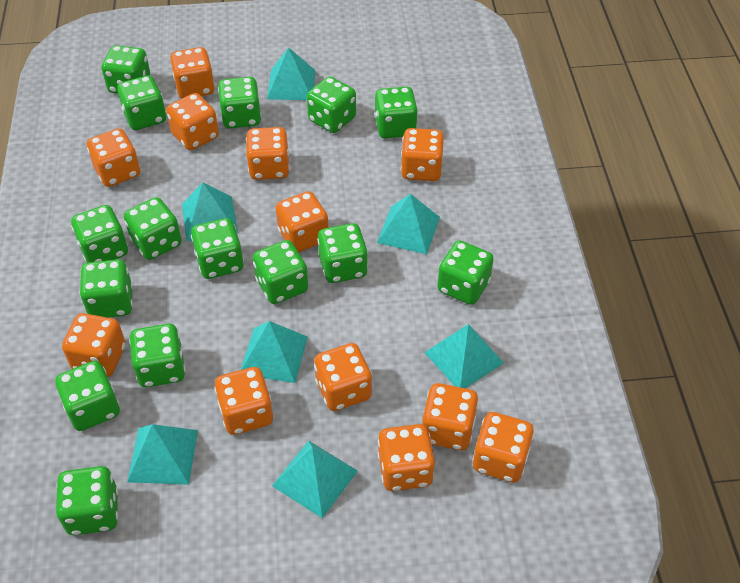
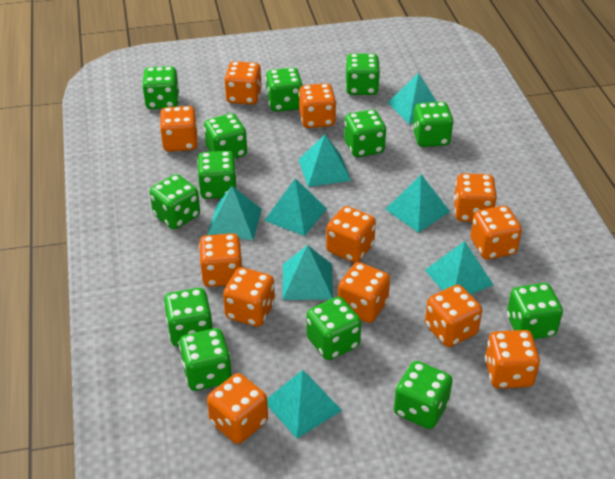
green dice: 15 -> 13
turquoise pyramid: 7 -> 8

